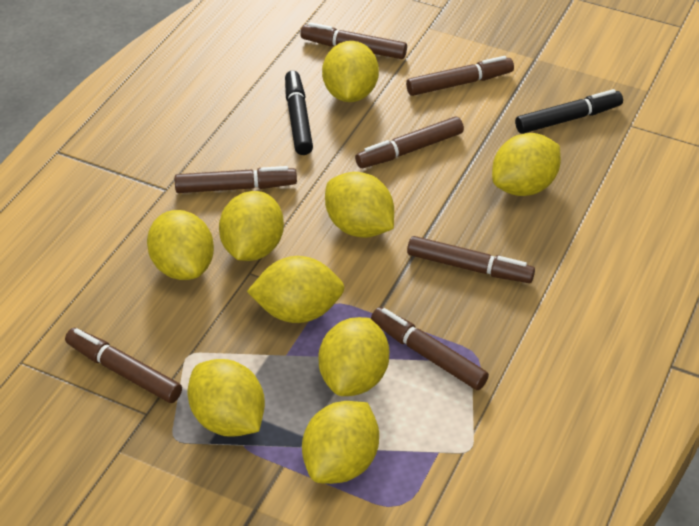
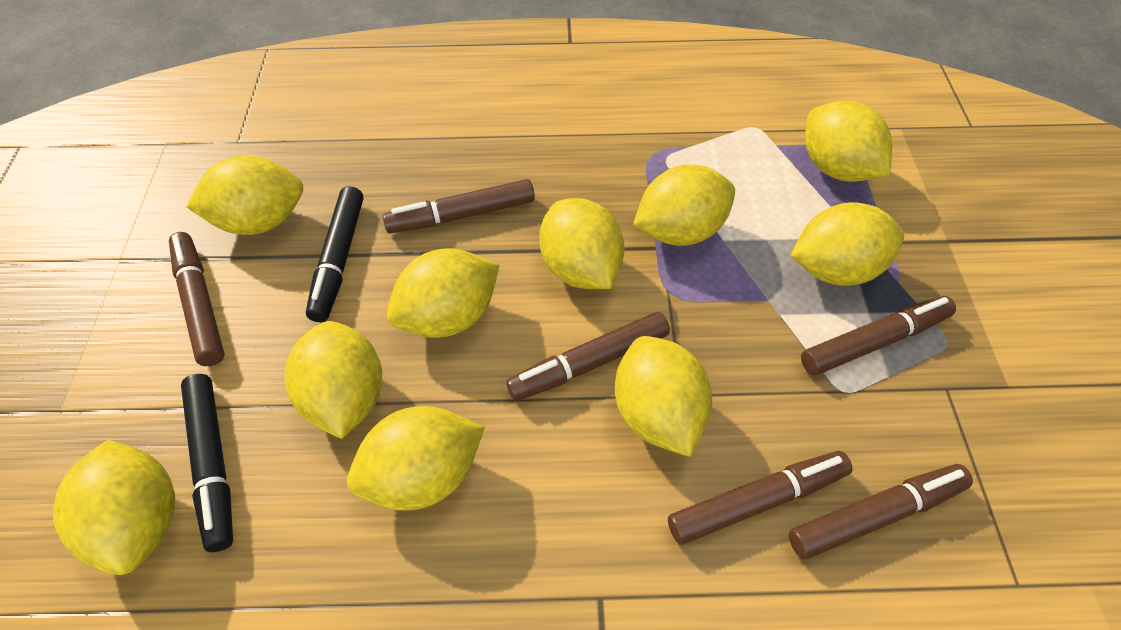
brown marker: 7 -> 6
yellow lemon: 9 -> 10

